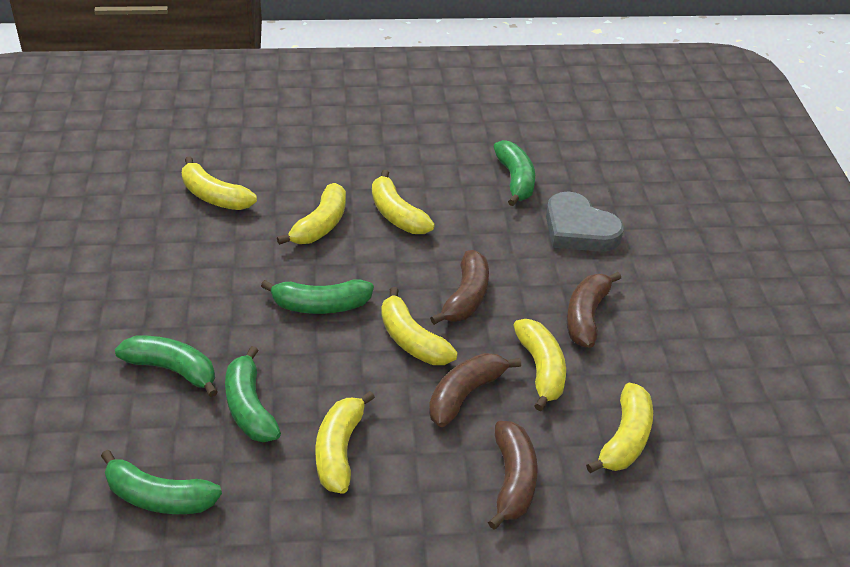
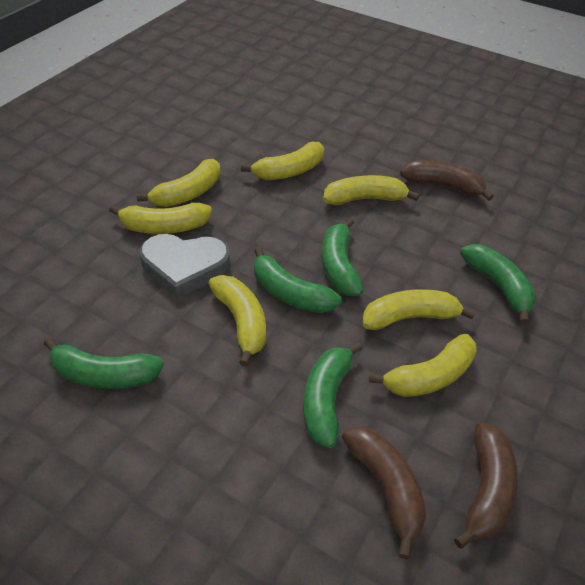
brown banana: 4 -> 3

